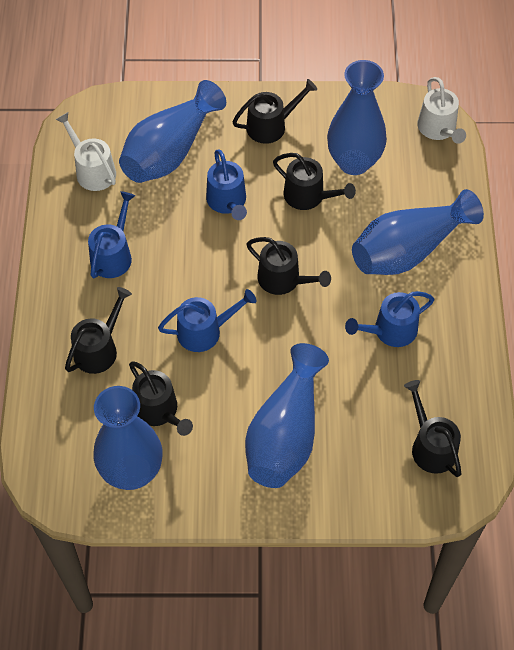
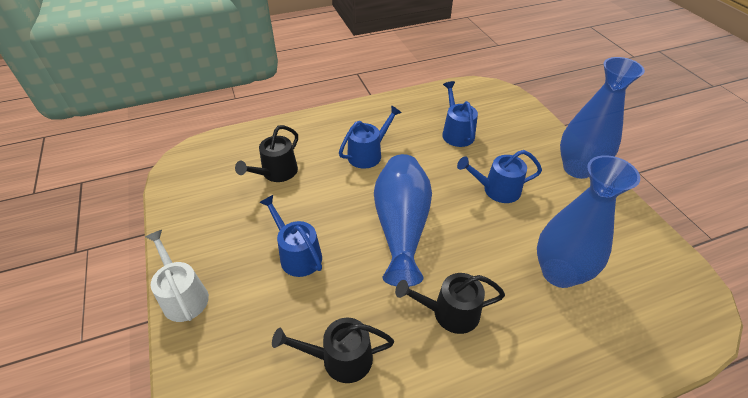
black watering can: 6 -> 3
blue vase: 5 -> 3
white watering can: 2 -> 1

